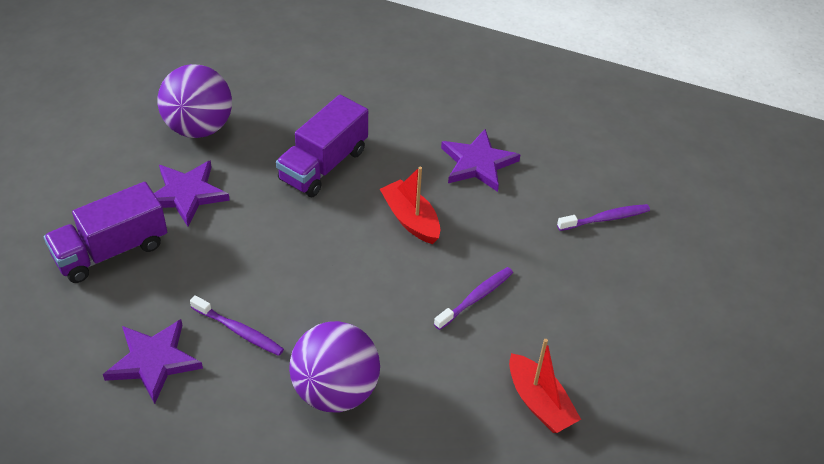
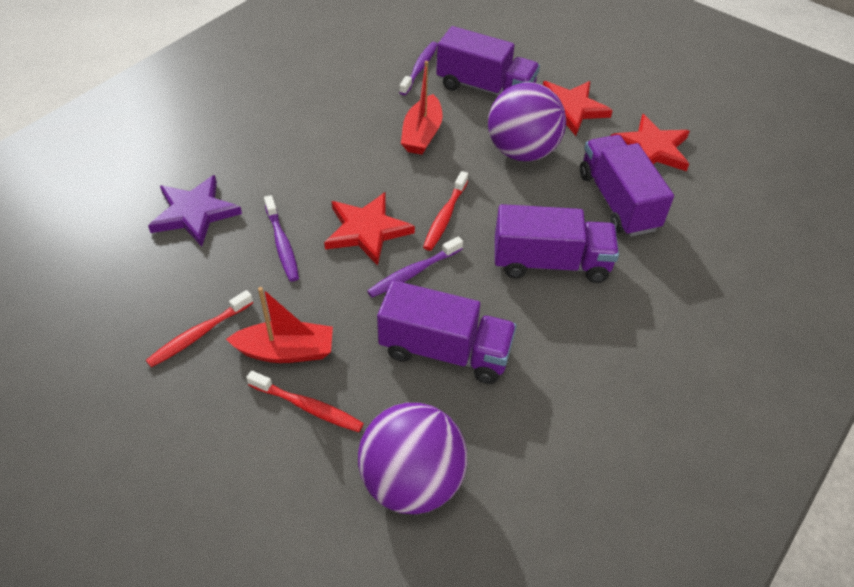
purple star: 3 -> 1
purple truck: 2 -> 4
red star: 0 -> 3
red toothbrush: 0 -> 3

